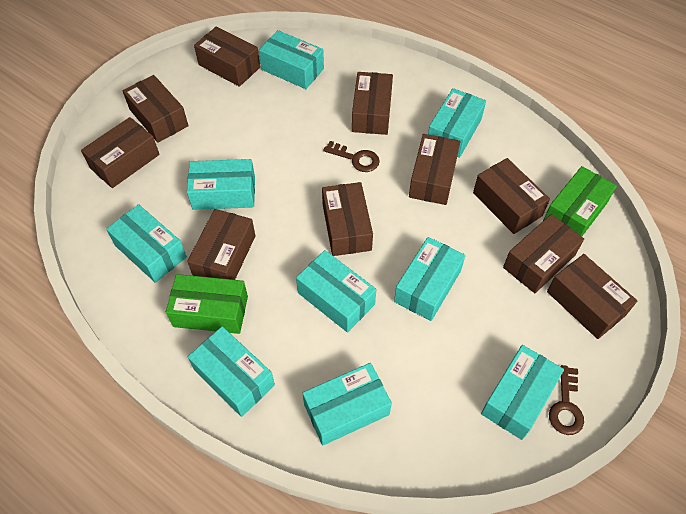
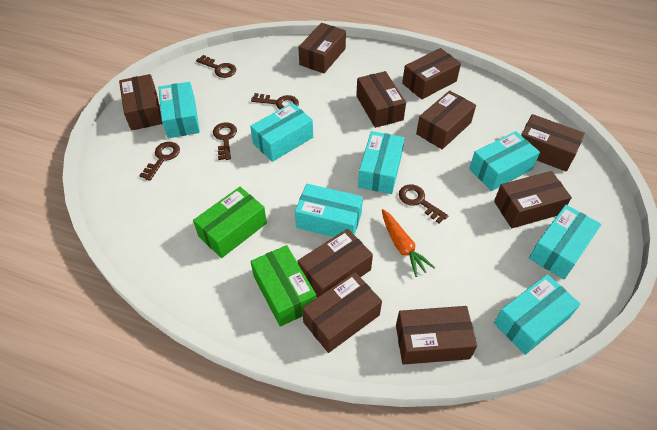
brown key: 2 -> 5
orange carrot: 0 -> 1
turquoise box: 9 -> 7

